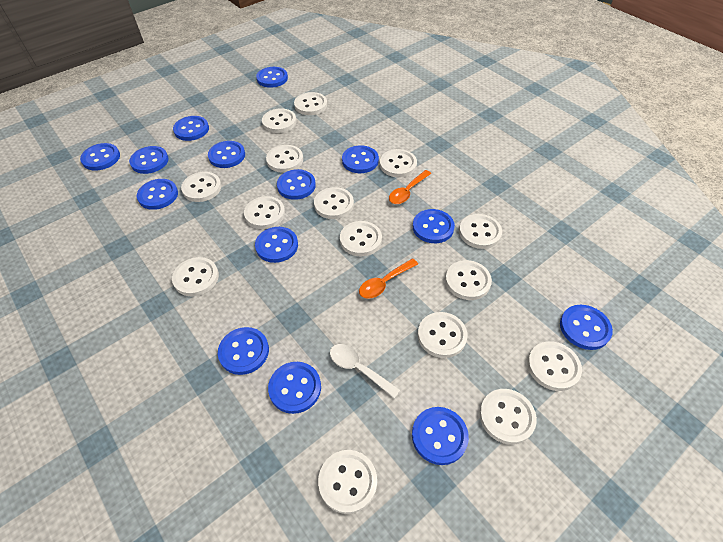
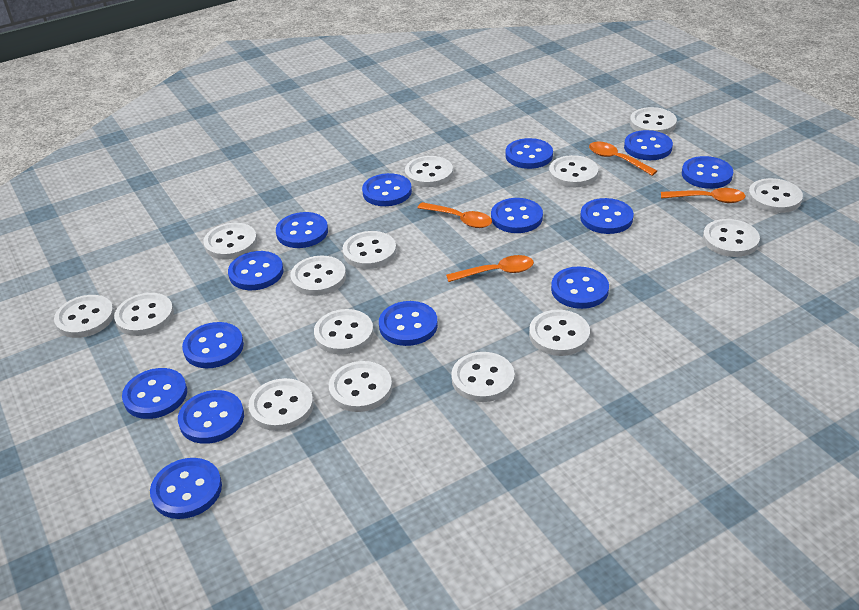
orange spoon: 2 -> 4
white spoon: 1 -> 0

